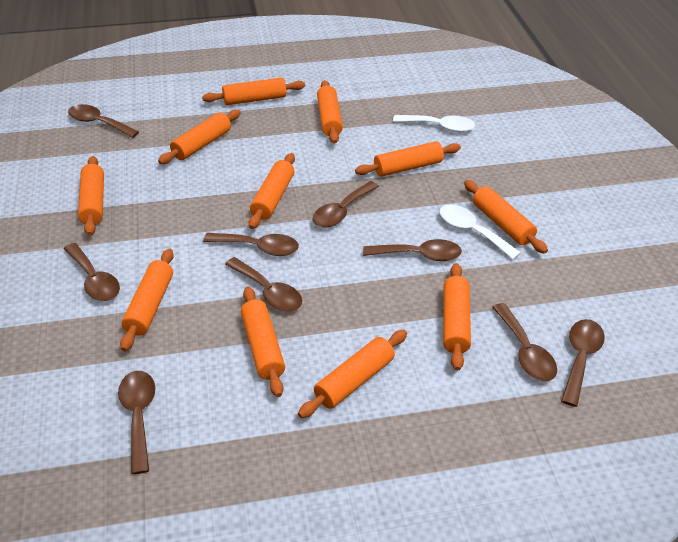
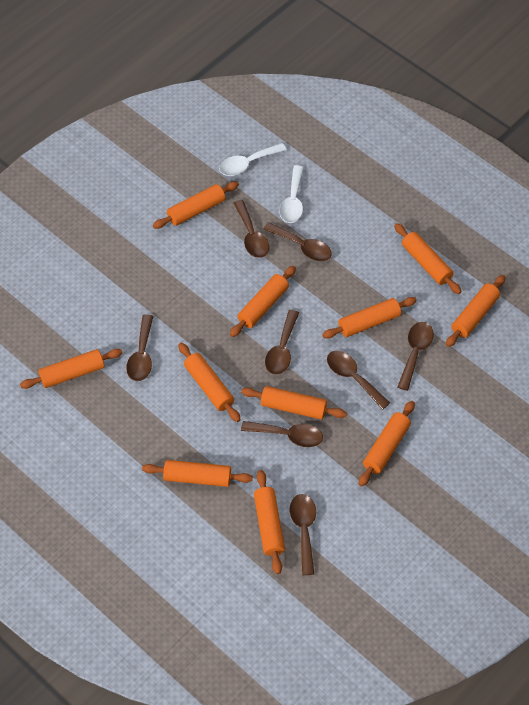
brown spoon: 9 -> 8

